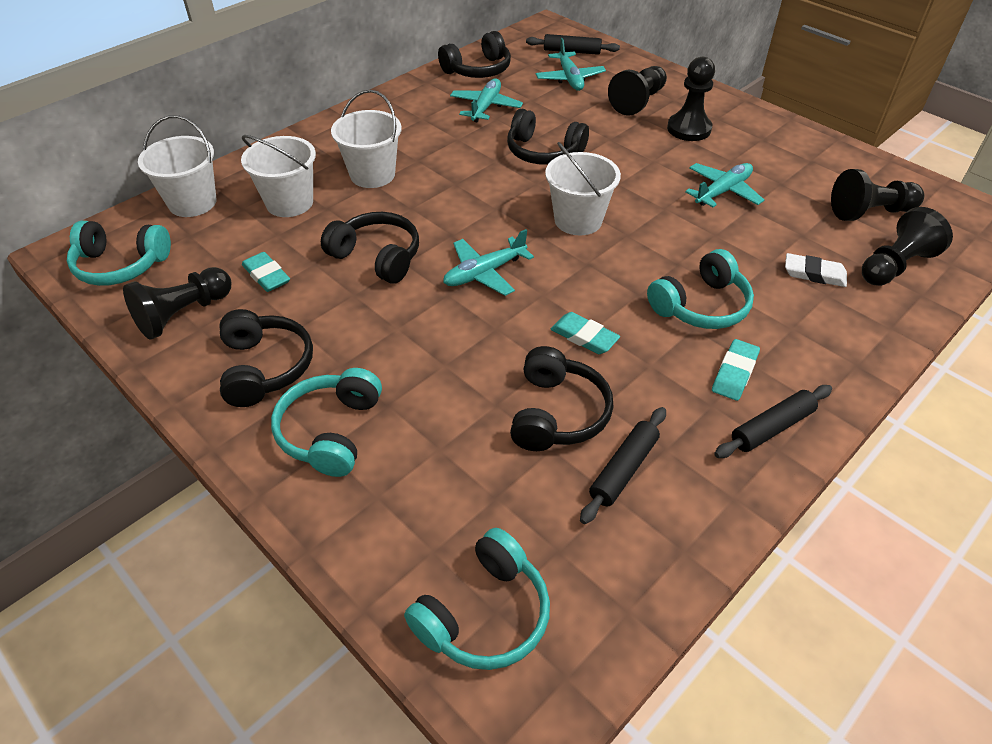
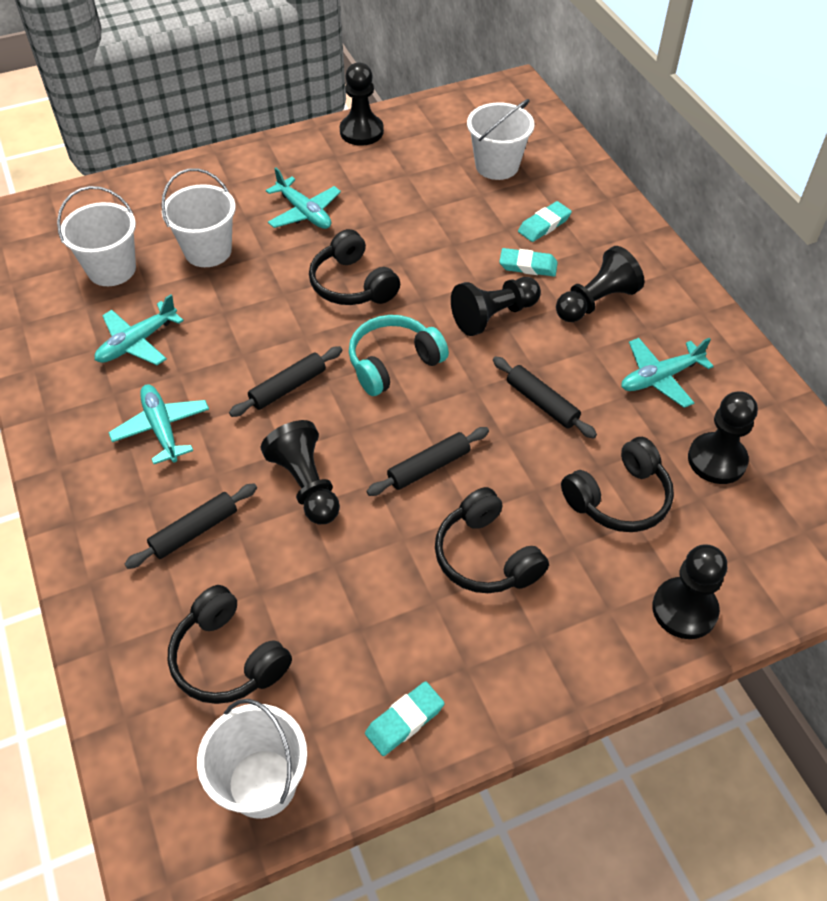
black headphones: 5 -> 4
black pawn: 5 -> 6
black rolling pin: 3 -> 4
turquoise headphones: 4 -> 1
white eraser: 1 -> 0

